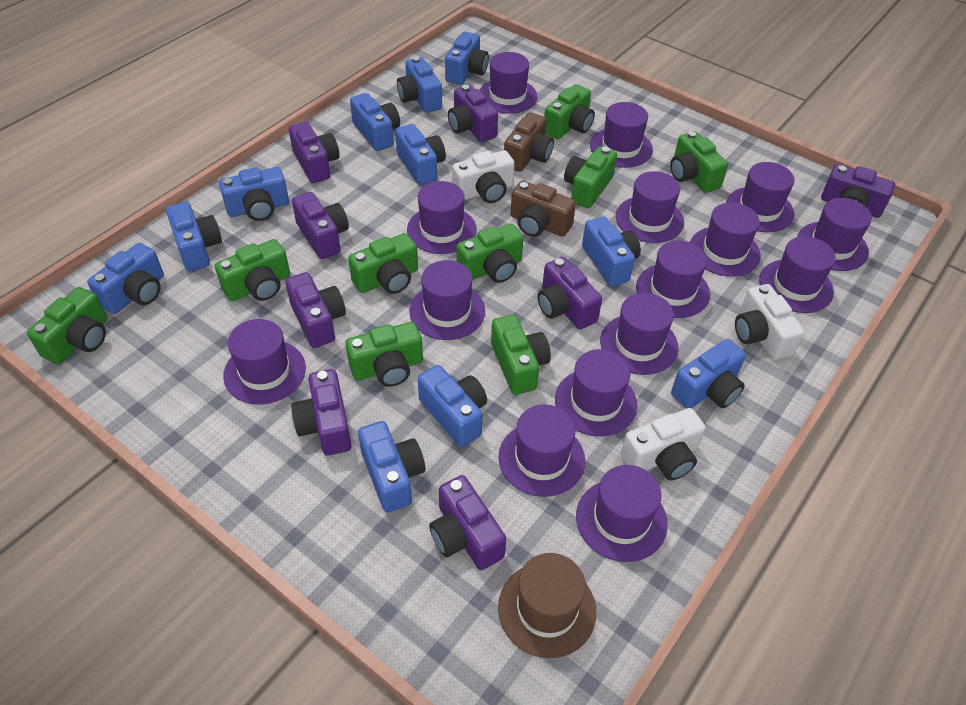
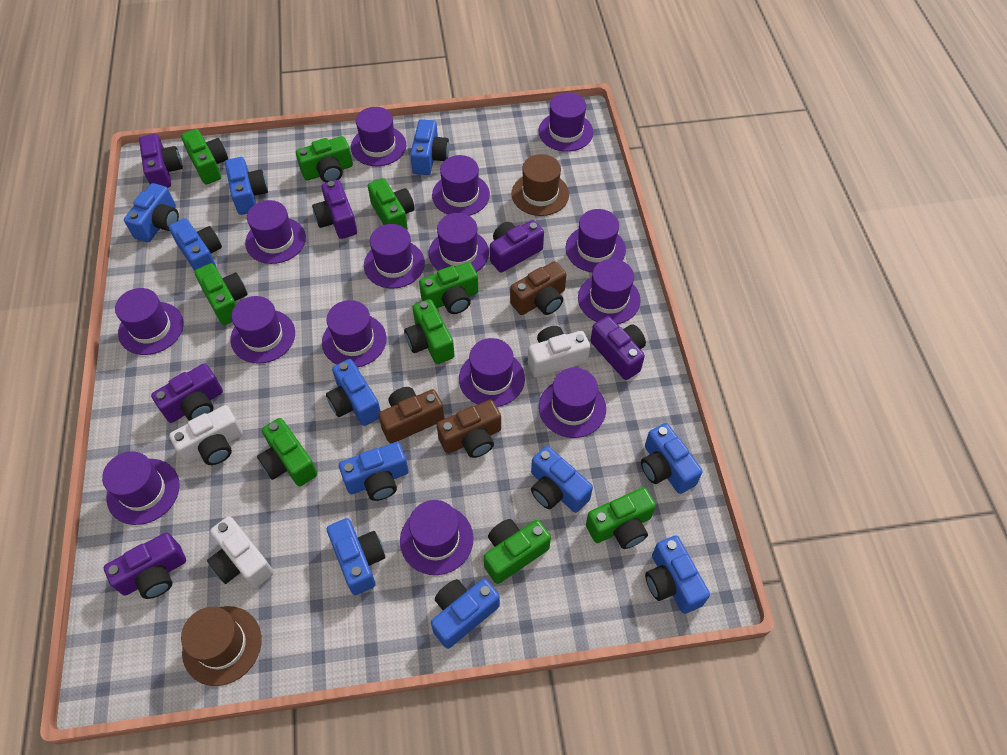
brown camera: 2 -> 3
brown hat: 1 -> 2
purple camera: 8 -> 6

